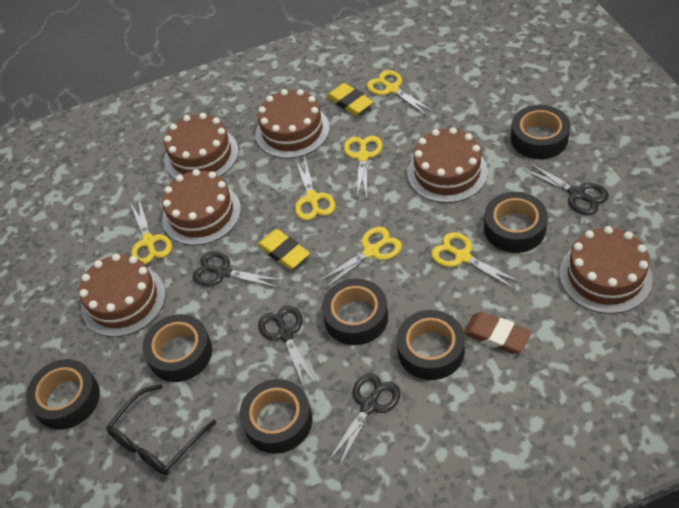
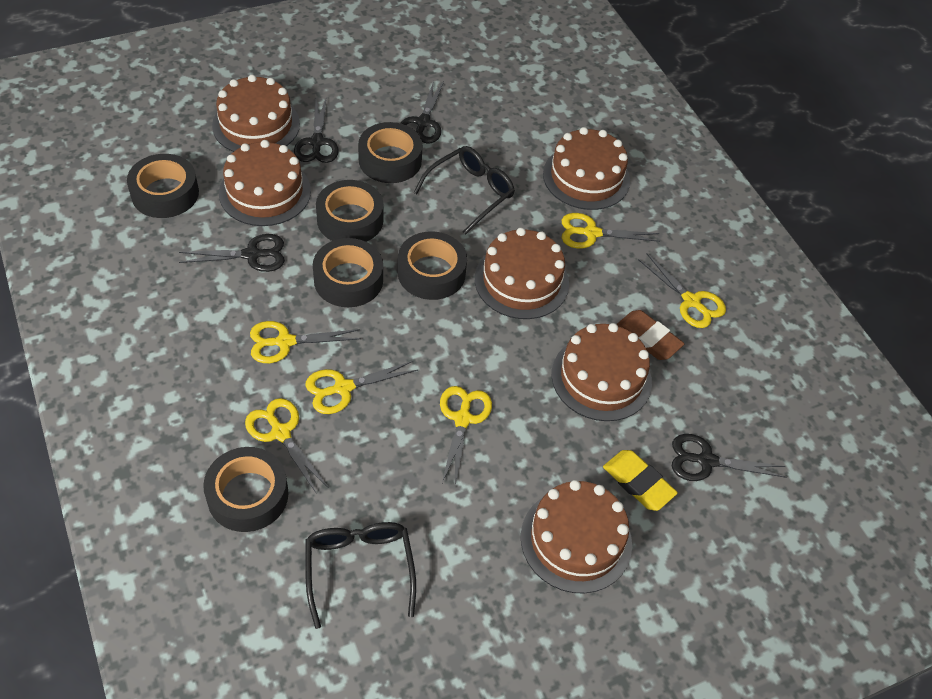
black glasses: 1 -> 2
black tape: 7 -> 6
yellow eraser: 2 -> 1

